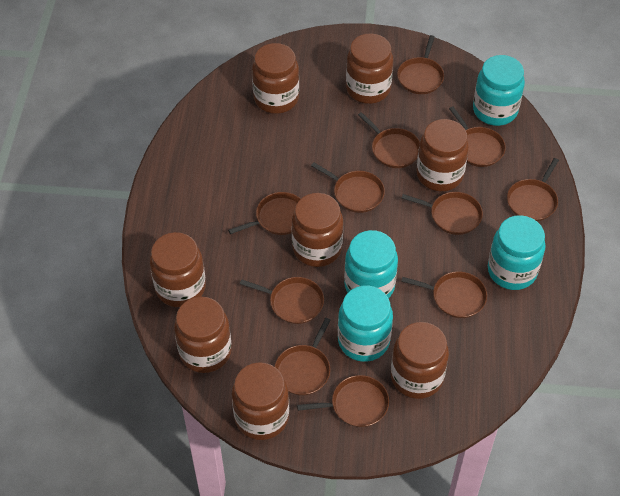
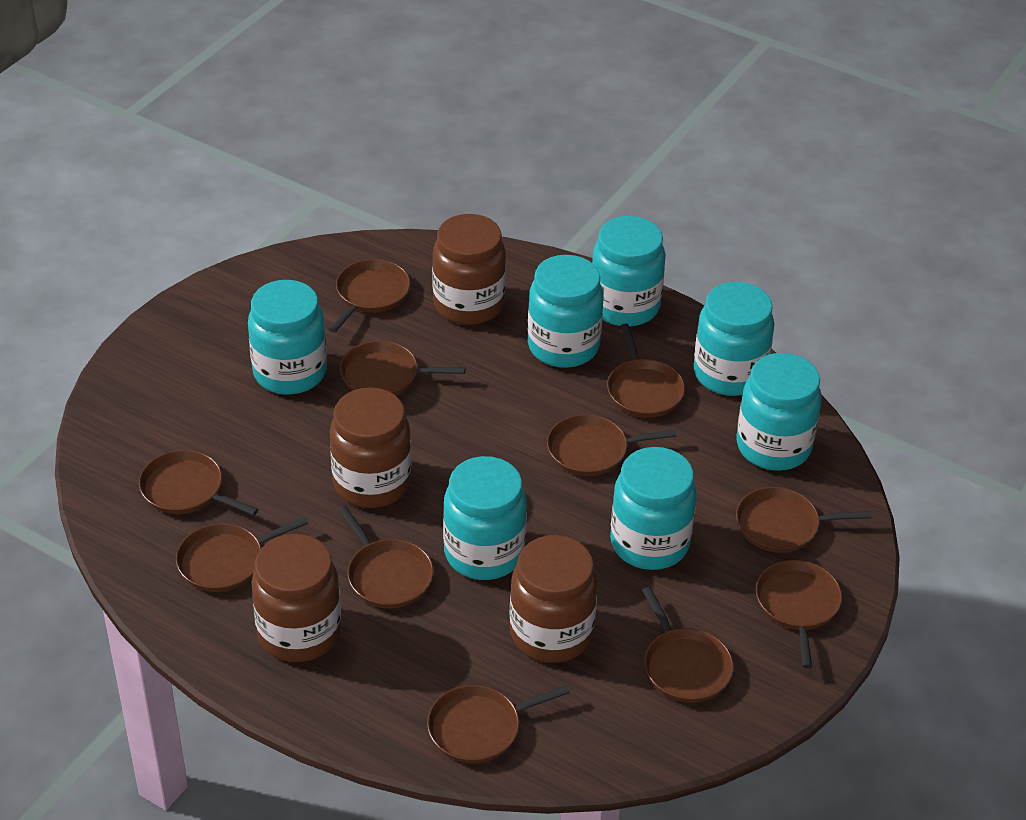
brown jar: 8 -> 4
turquoise jar: 4 -> 7

